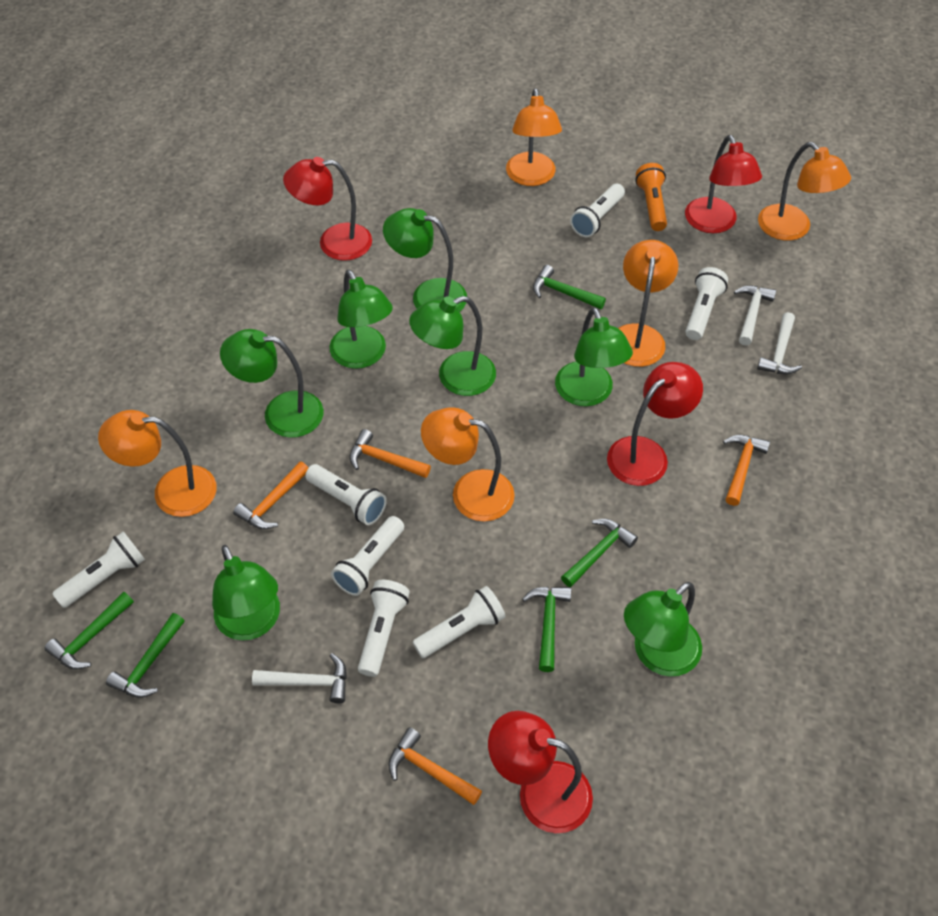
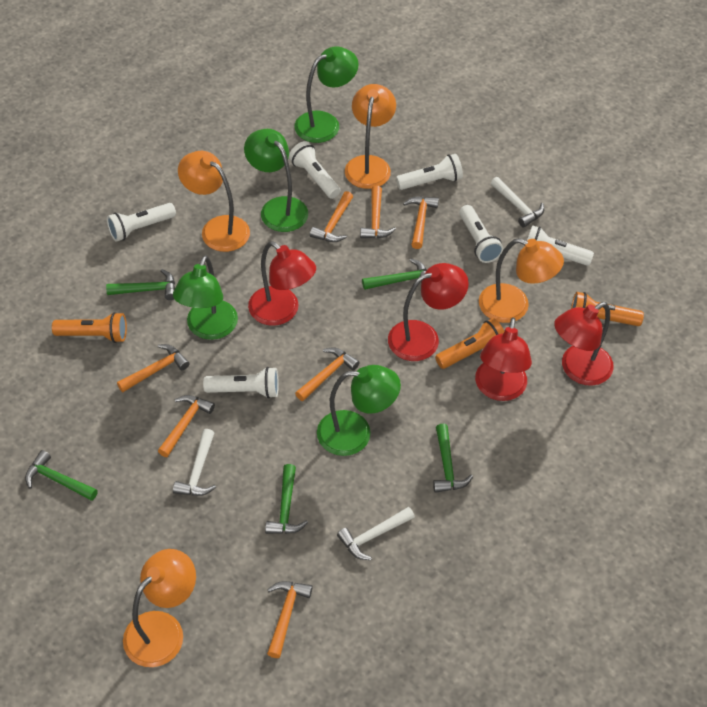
green lamp: 7 -> 4
orange flashlight: 1 -> 3
orange hammer: 4 -> 7
orange lamp: 5 -> 4
white flashlight: 7 -> 6

